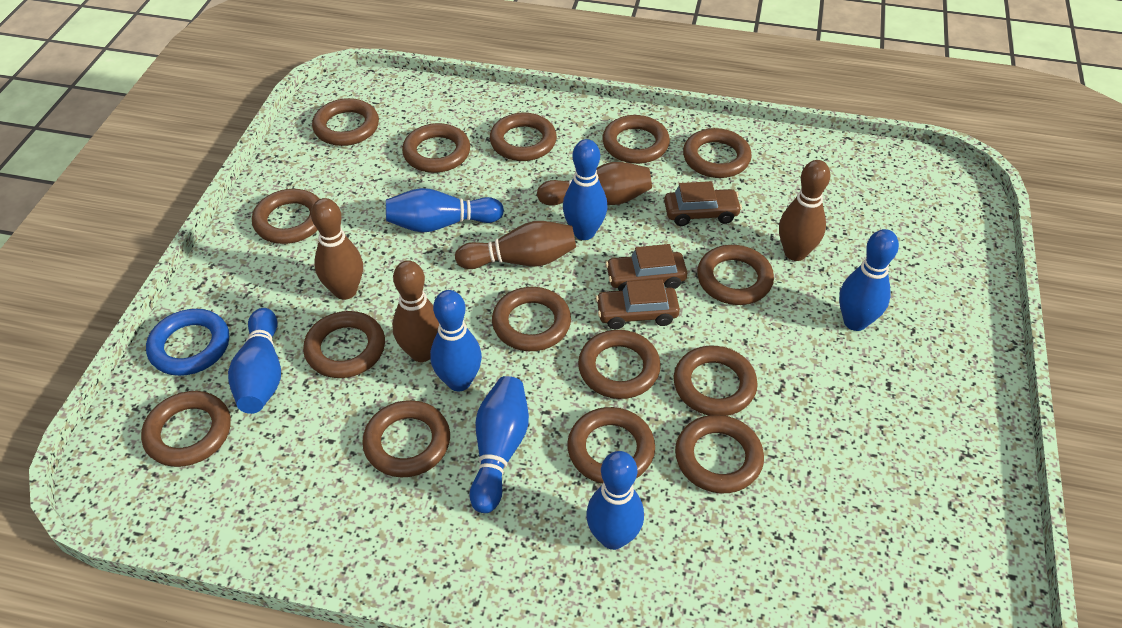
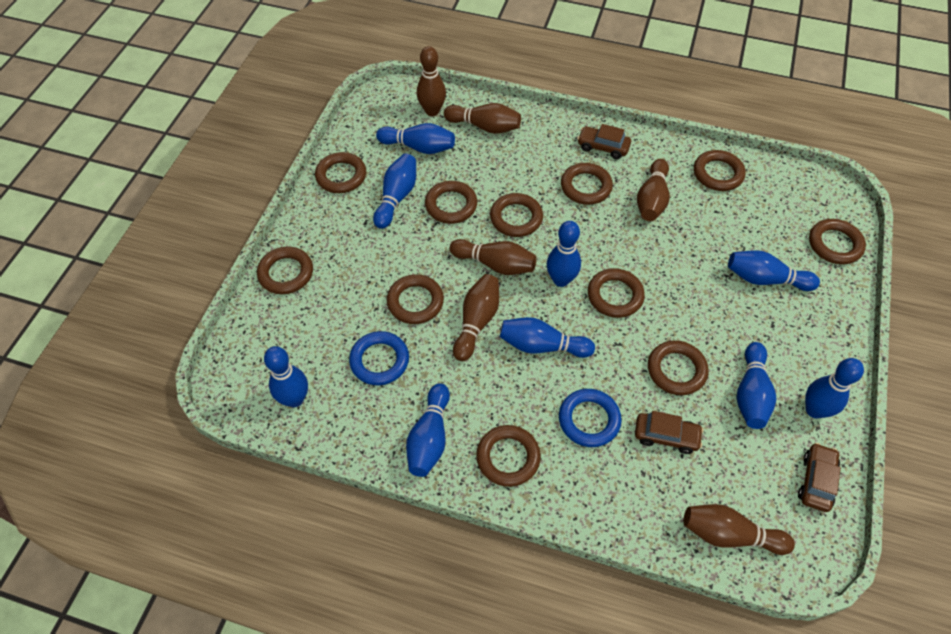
blue bowling pin: 7 -> 9
blue ring: 1 -> 2
brown bowling pin: 5 -> 6
brown ring: 15 -> 11

